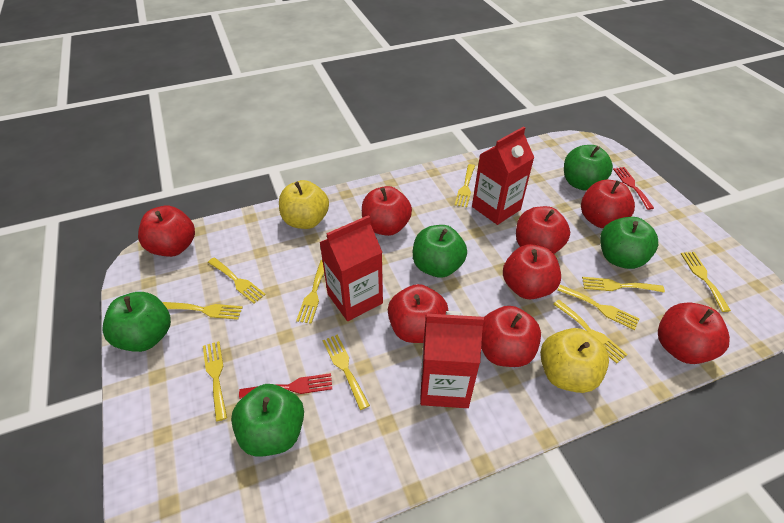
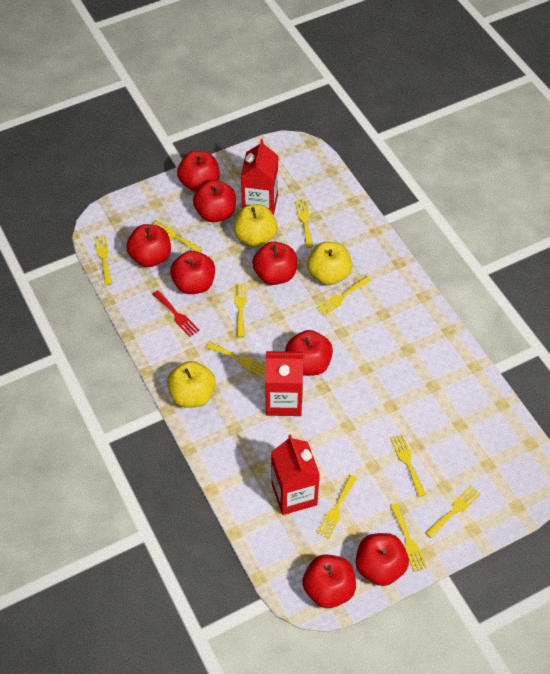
green apple: 5 -> 0
red fork: 2 -> 1
yellow apple: 2 -> 3

